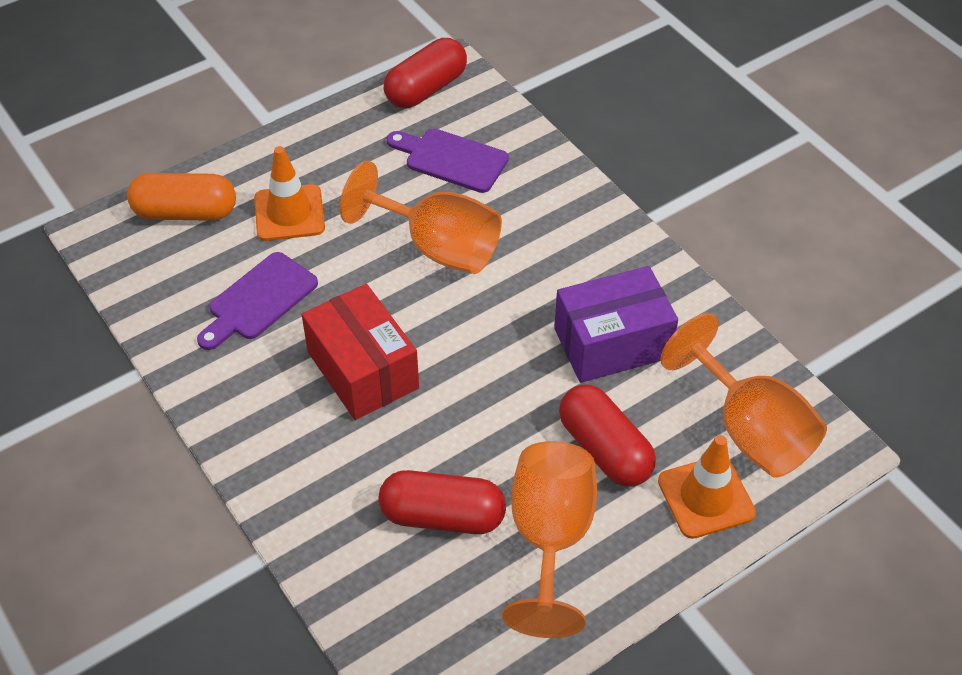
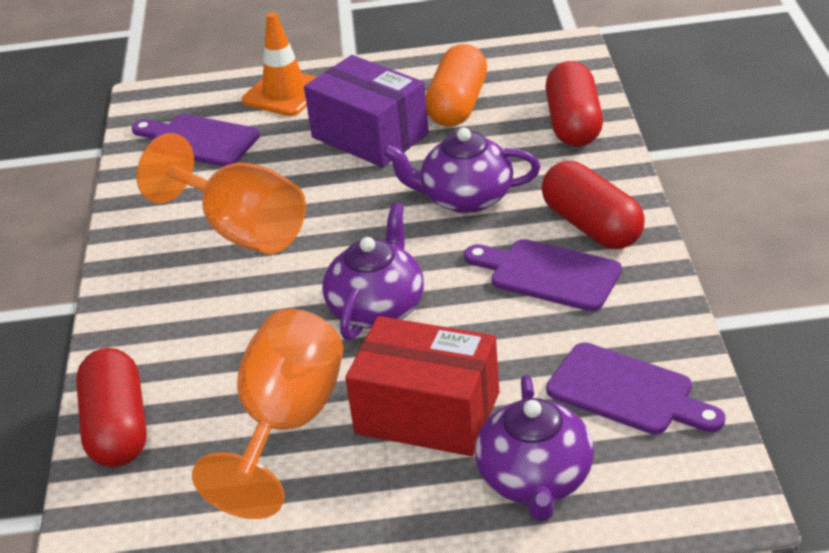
orange goblet: 3 -> 2
orange traffic cone: 2 -> 1
purple cutting board: 2 -> 3
purple teapot: 0 -> 3

